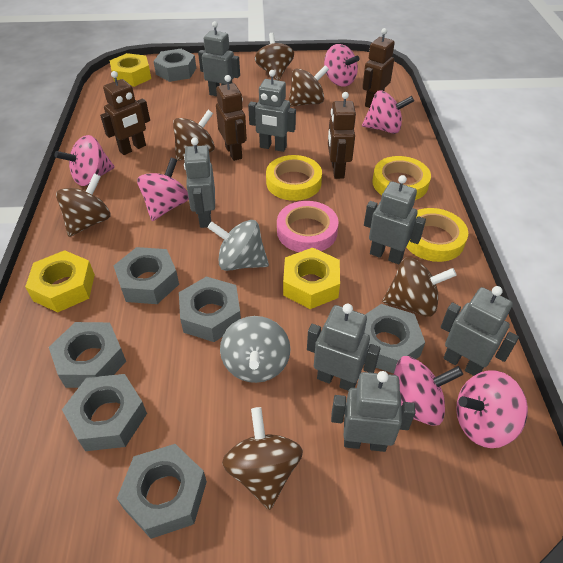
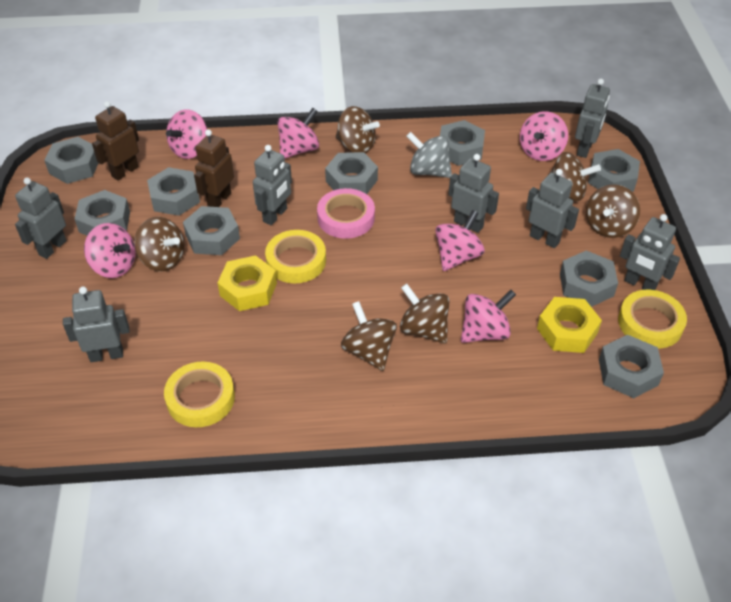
brown robot: 4 -> 2
grey nut: 7 -> 9
grey spinning top: 2 -> 1
yellow nut: 3 -> 2

